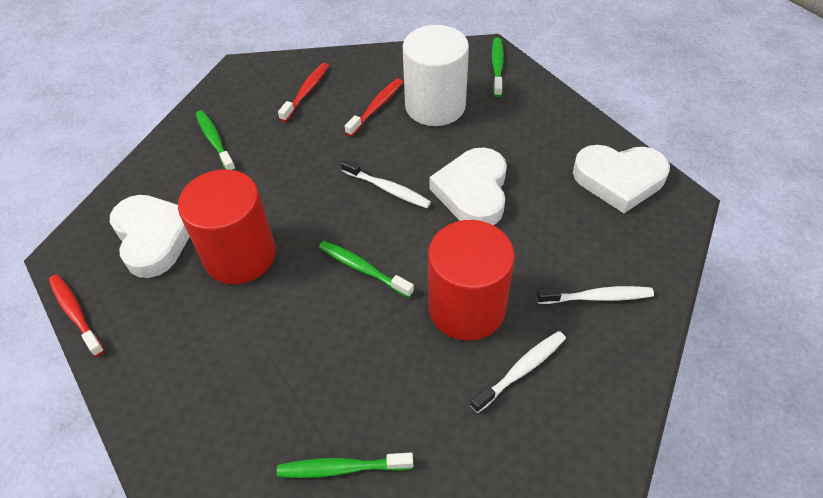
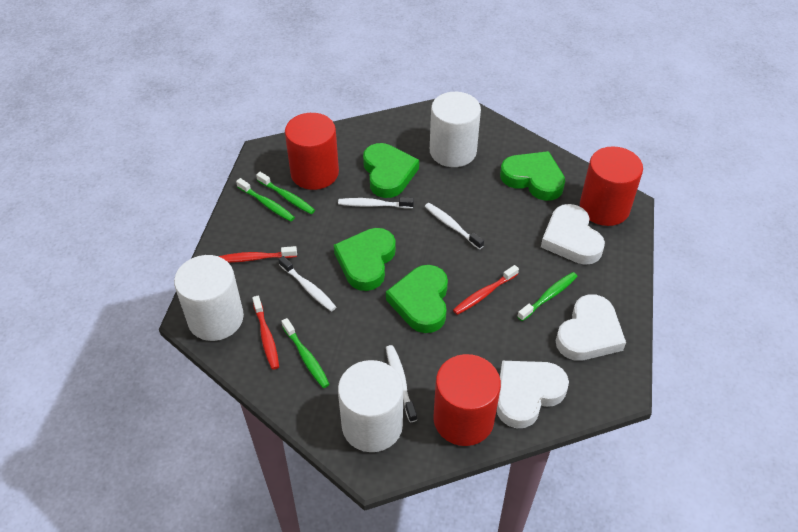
green heart: 0 -> 4
red cylinder: 2 -> 3
white cylinder: 1 -> 3
white toothbrush: 3 -> 4

